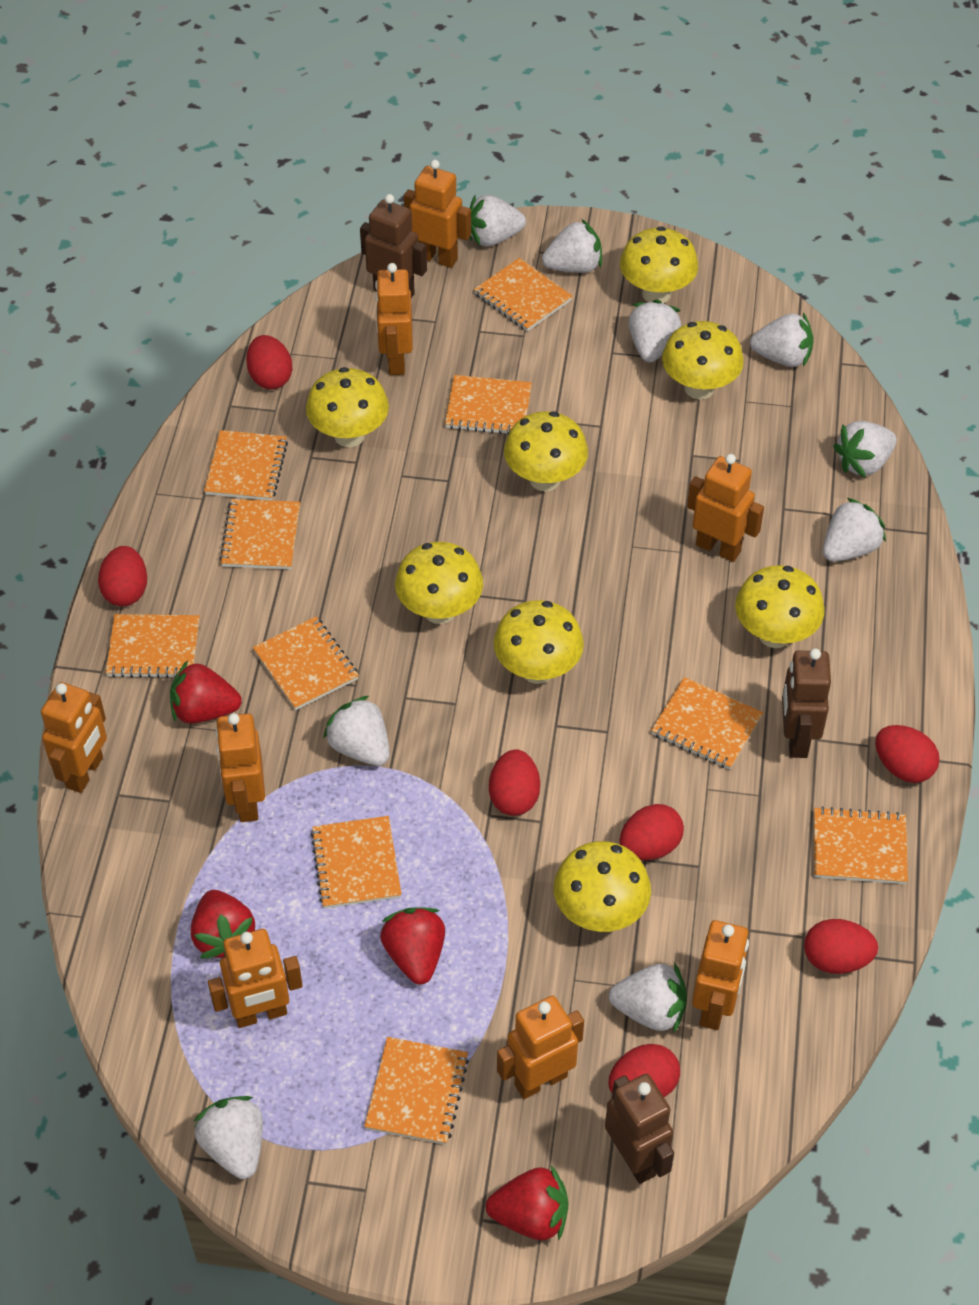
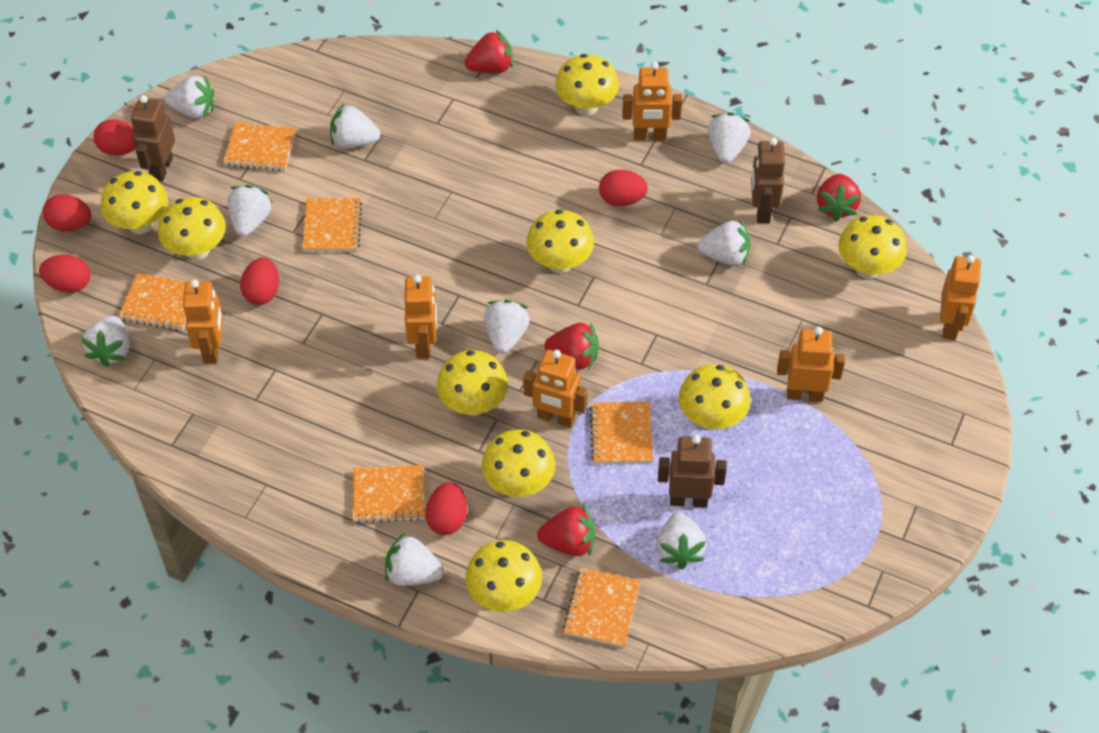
orange notebook: 10 -> 6
orange robot: 8 -> 6
red egg: 7 -> 6
yellow mushroom: 8 -> 9

